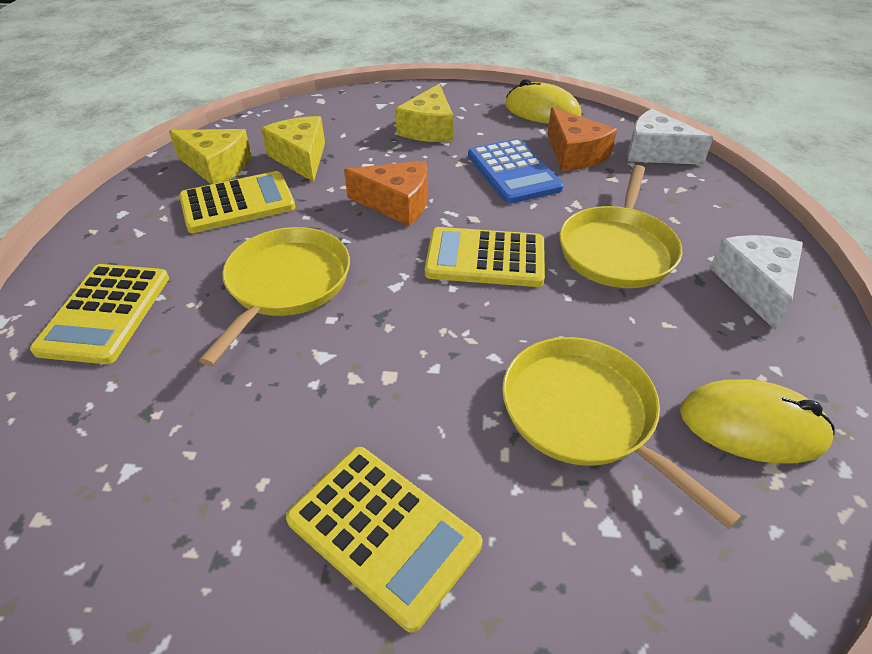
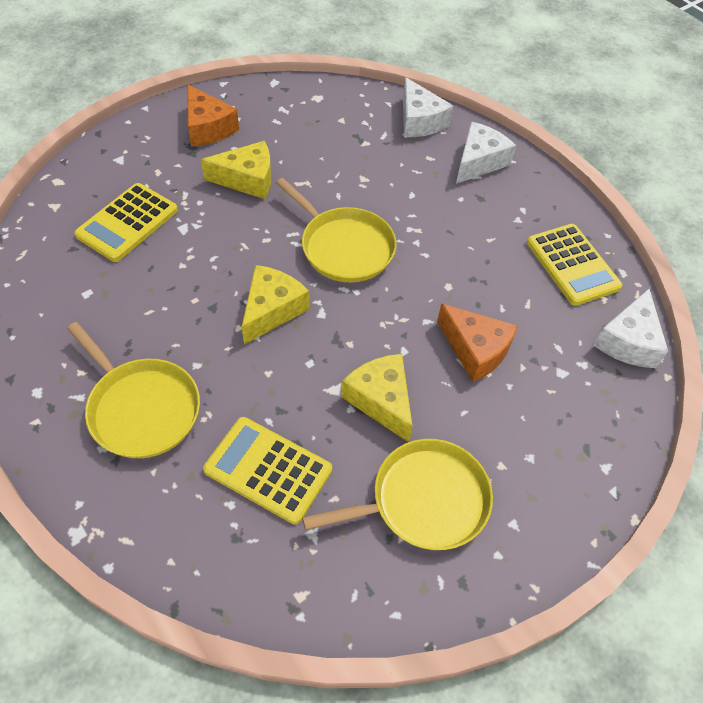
blue calculator: 1 -> 0
white cheese: 2 -> 3
yellow calculator: 4 -> 3
yellow mouse: 2 -> 0

